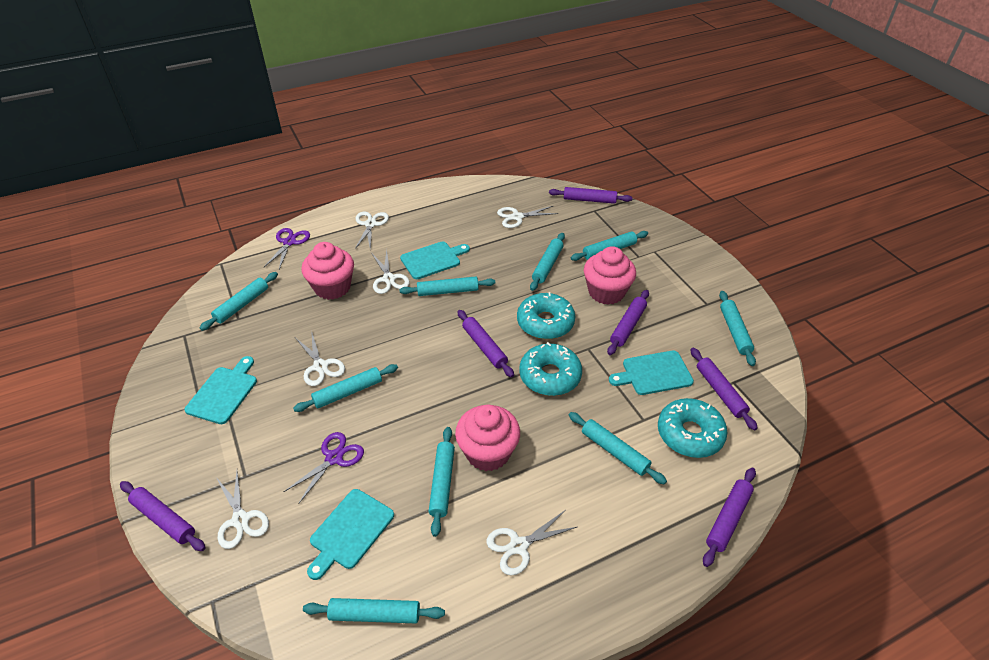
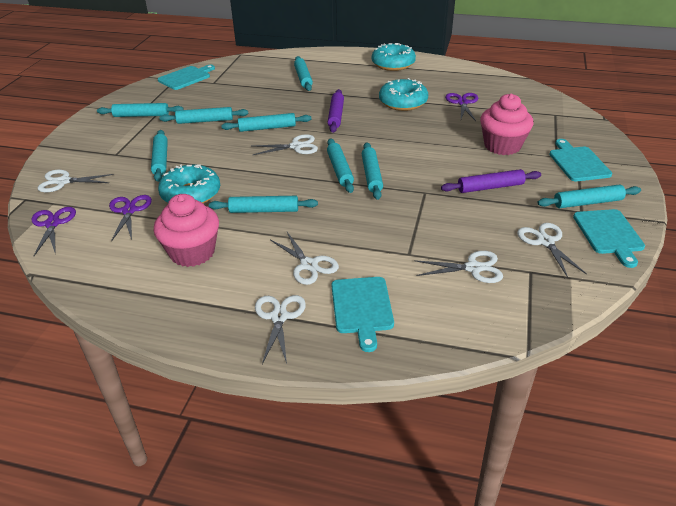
pink cupcake: 3 -> 2
purple rolling pin: 6 -> 2
purple scissors: 2 -> 3

